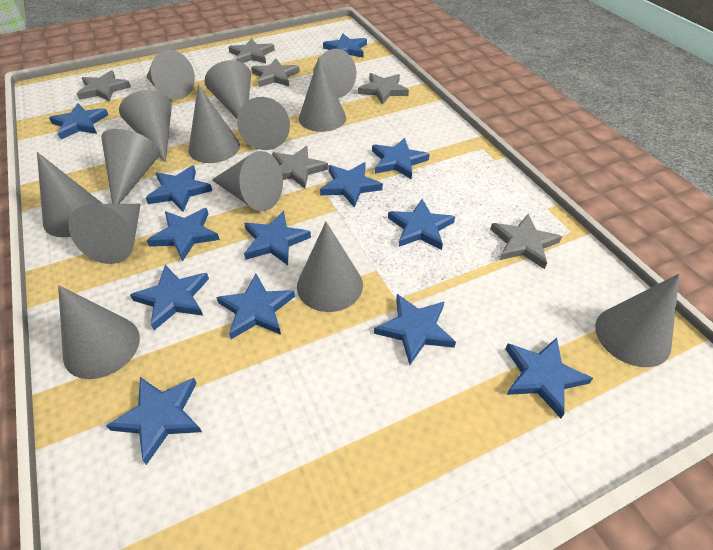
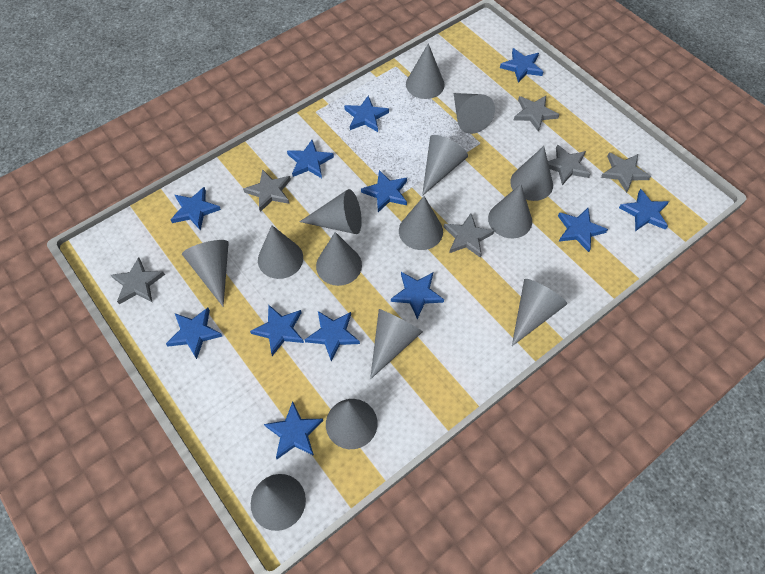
blue star: 13 -> 12

